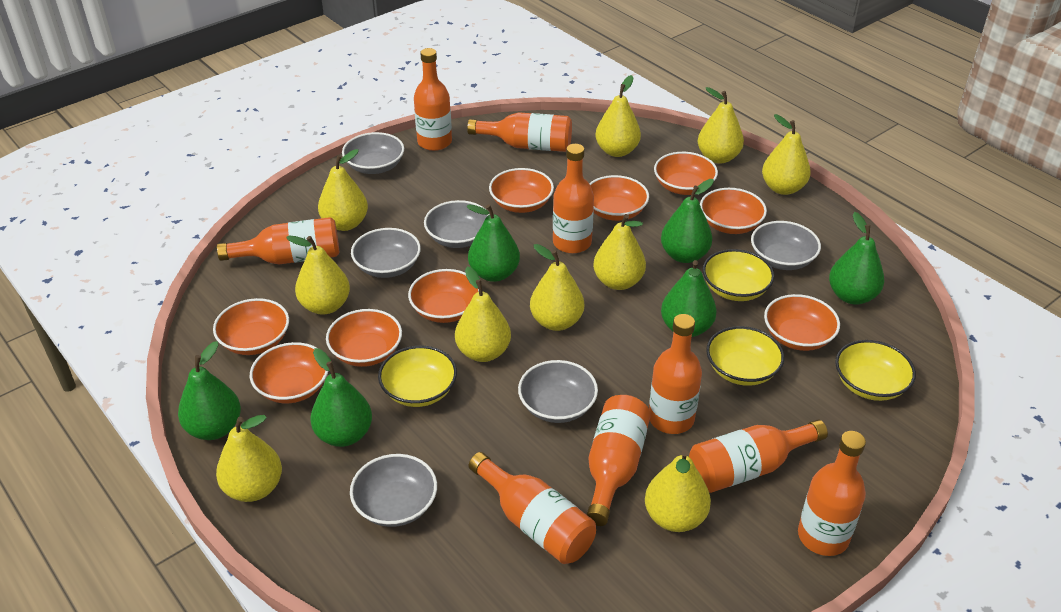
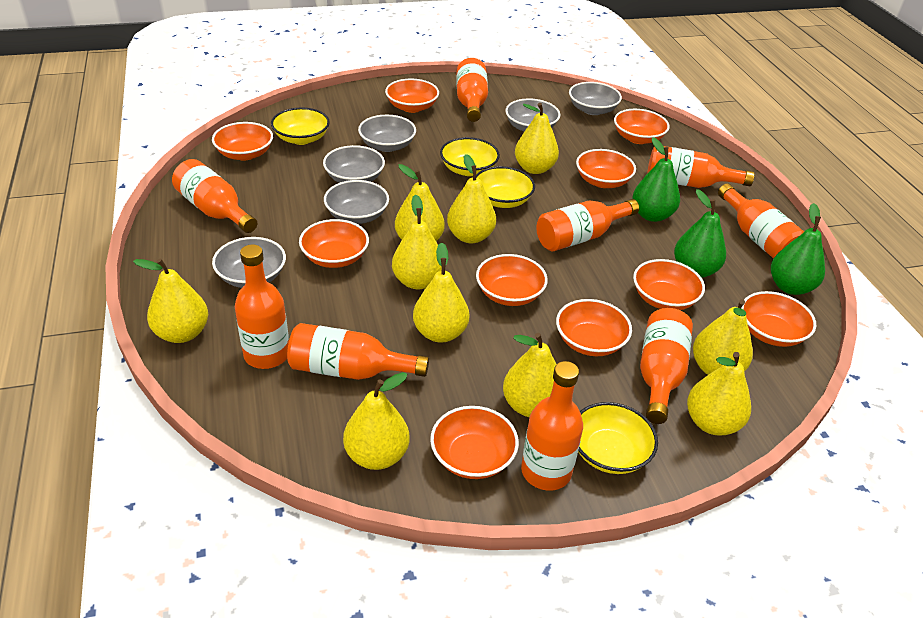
green pear: 6 -> 3
orange bowl: 9 -> 10

